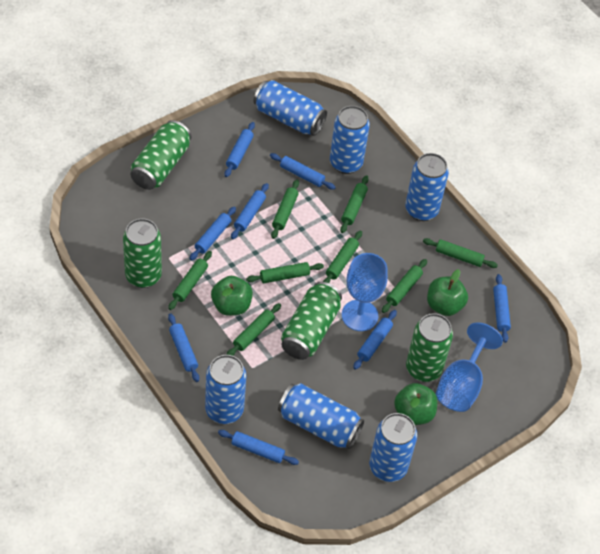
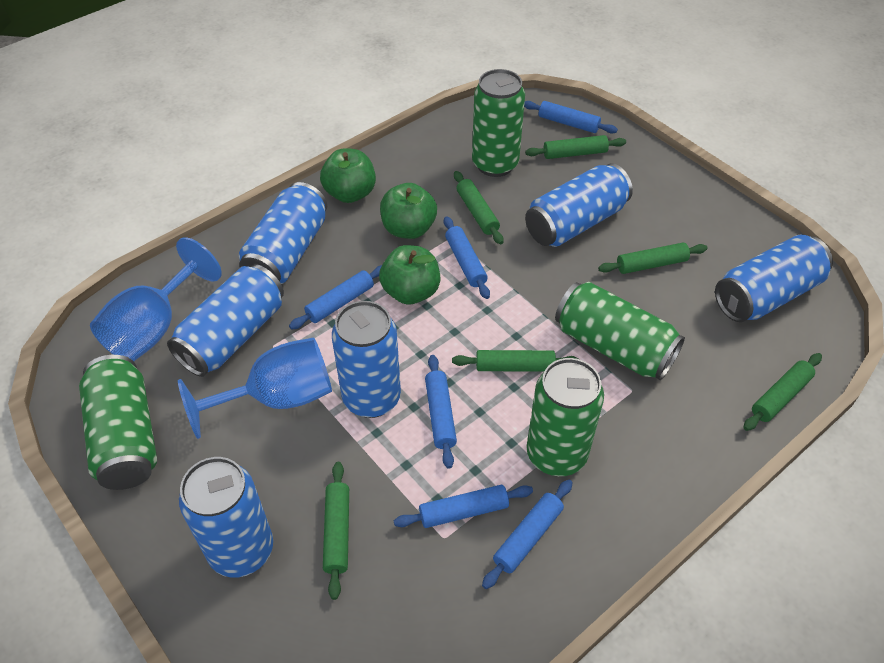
blue rolling pin: 8 -> 6
green rolling pin: 8 -> 6

